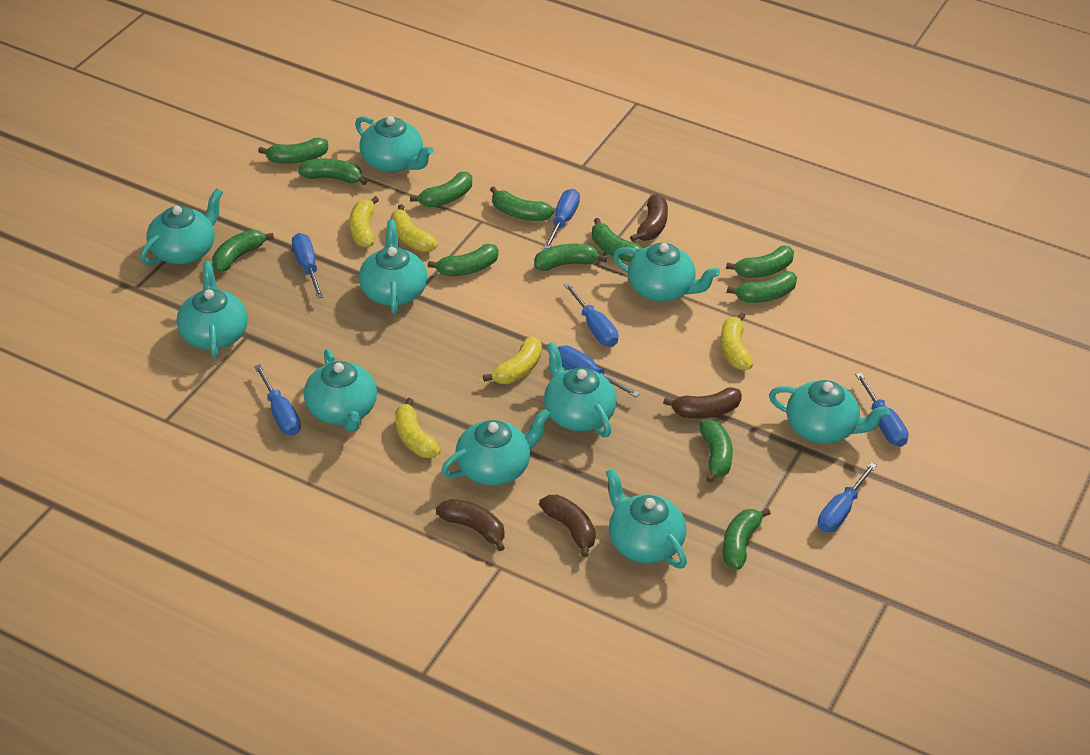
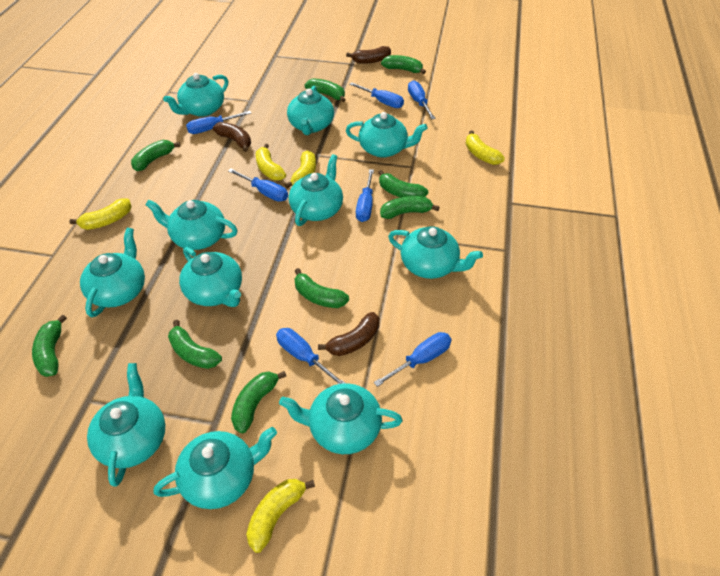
brown banana: 4 -> 3
green banana: 12 -> 9
turquoise teapot: 10 -> 11

